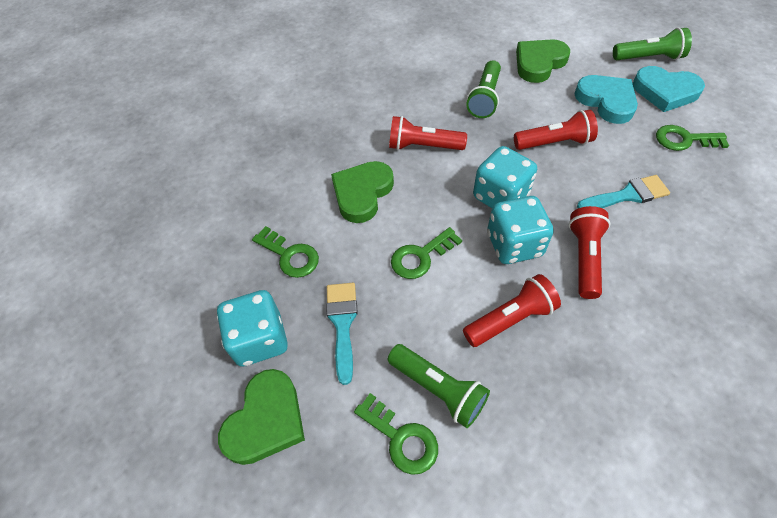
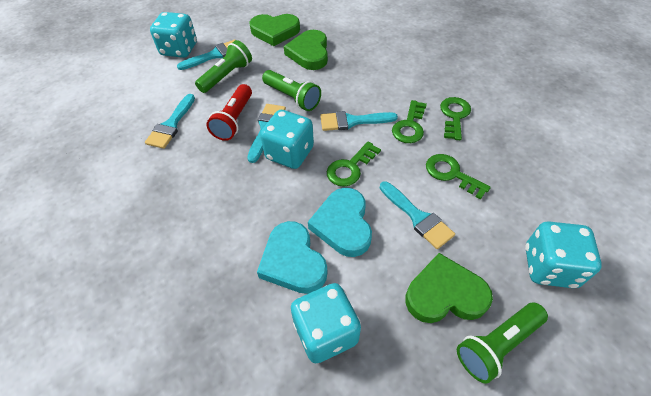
red flashlight: 4 -> 1
turquoise brush: 2 -> 5
turquoise dice: 3 -> 4

